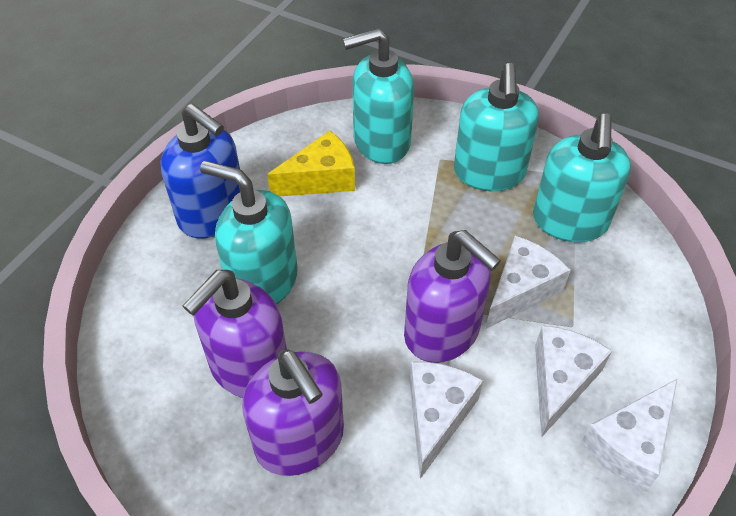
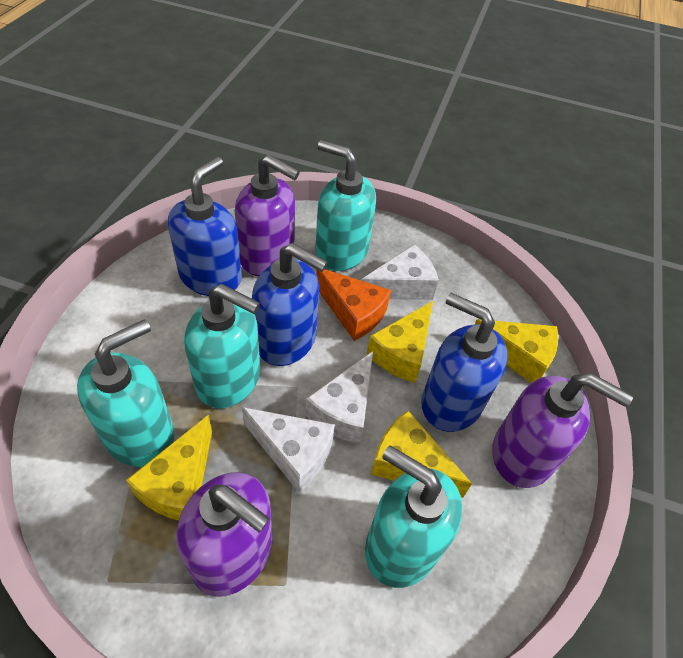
blue soap dispenser: 1 -> 3
orange cheese: 0 -> 1
white cheese: 4 -> 3
yellow cheese: 1 -> 4

